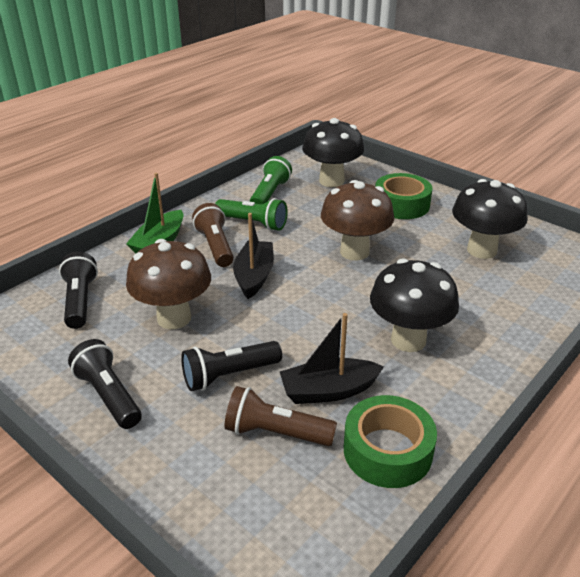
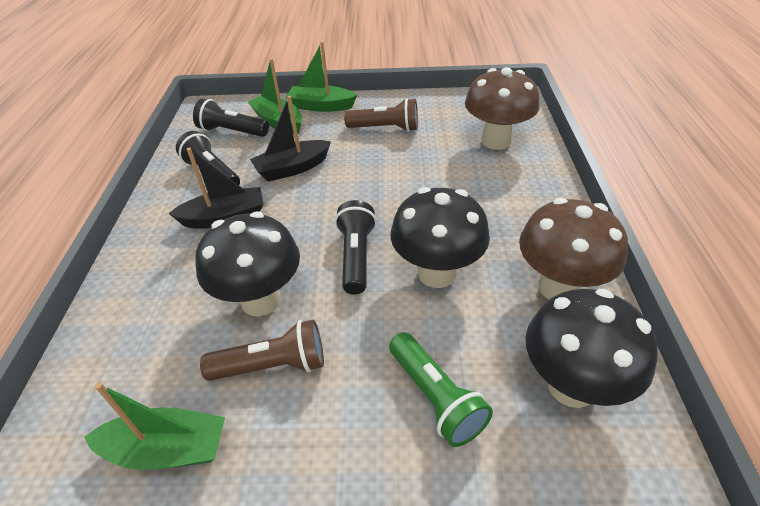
green boat: 1 -> 3
green flashlight: 2 -> 1
green tape: 2 -> 0

